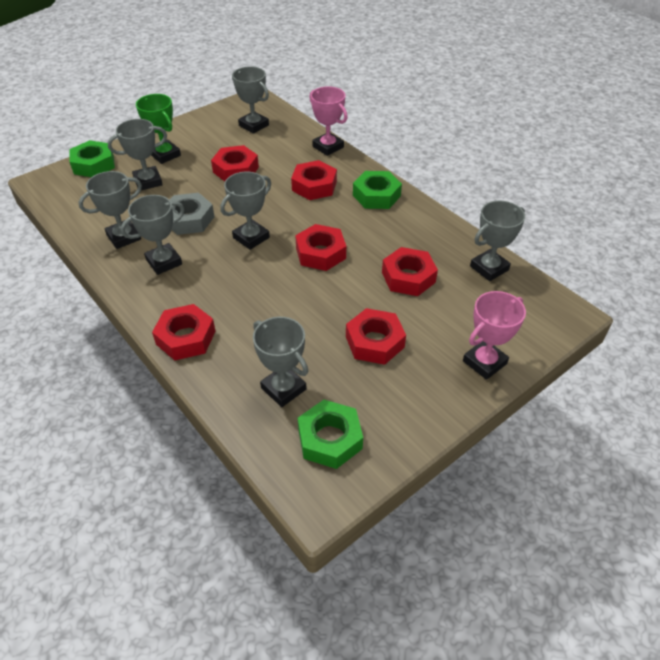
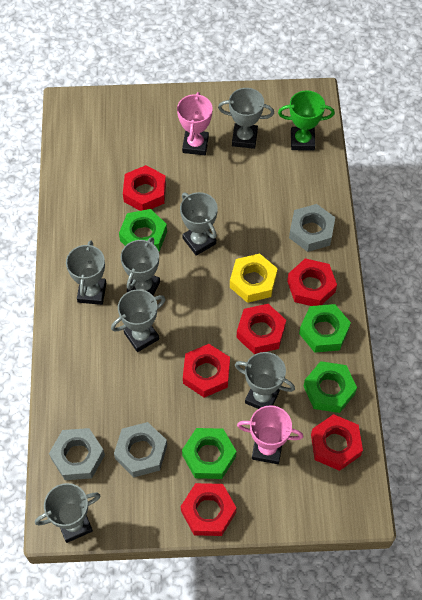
green nut: 3 -> 4
grey nut: 1 -> 3
yellow nut: 0 -> 1

